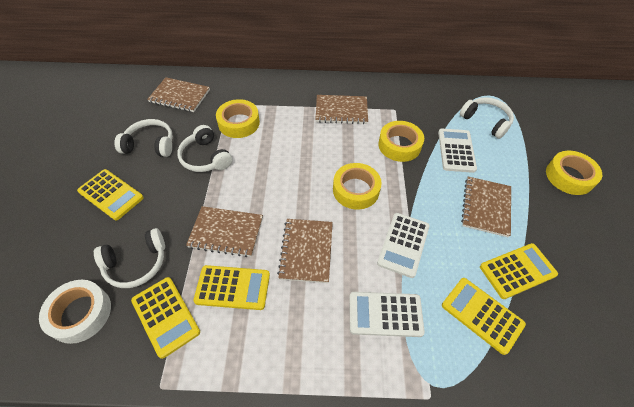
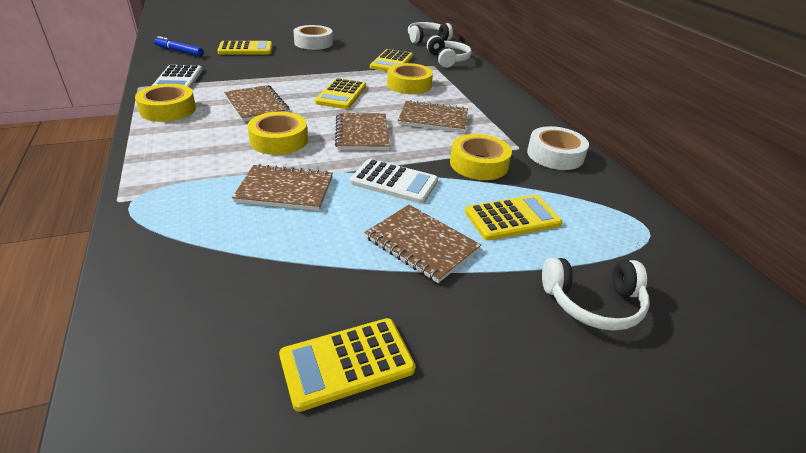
blue marker: 0 -> 1
white calculator: 3 -> 2
white headphones: 4 -> 3
white tape: 1 -> 2

